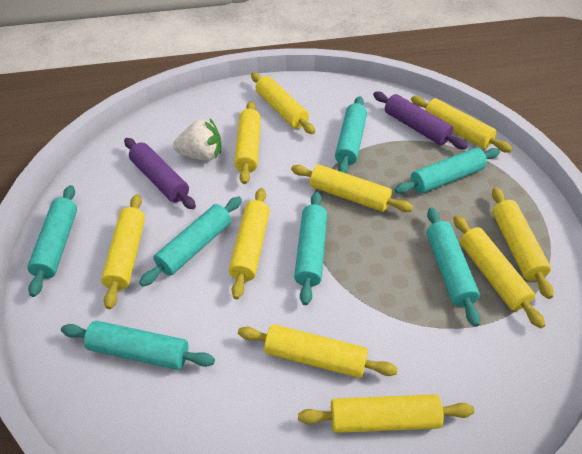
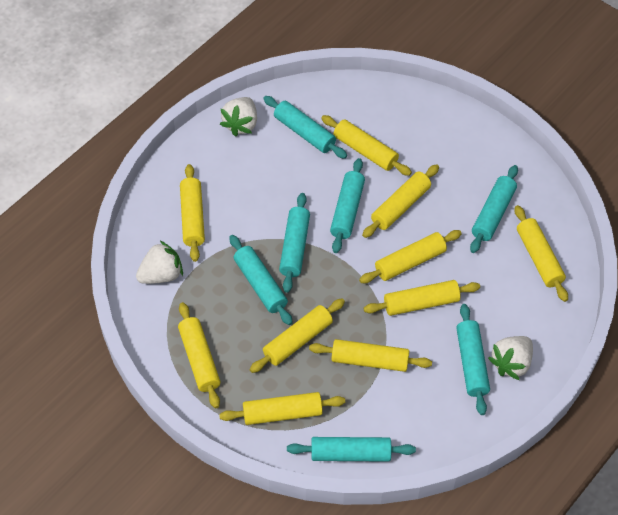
purple rolling pin: 2 -> 0
white strawberry: 1 -> 3

